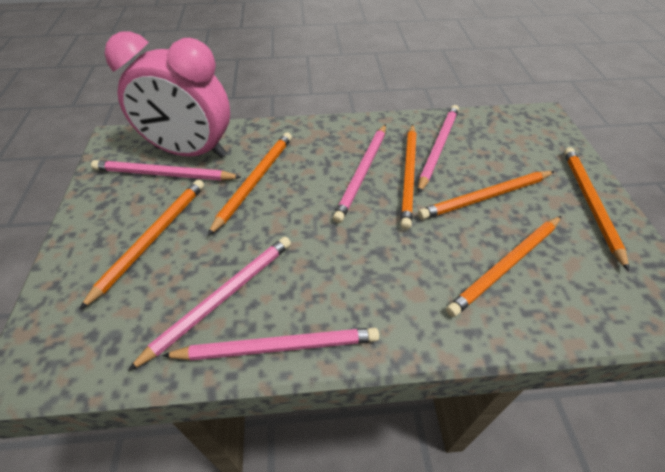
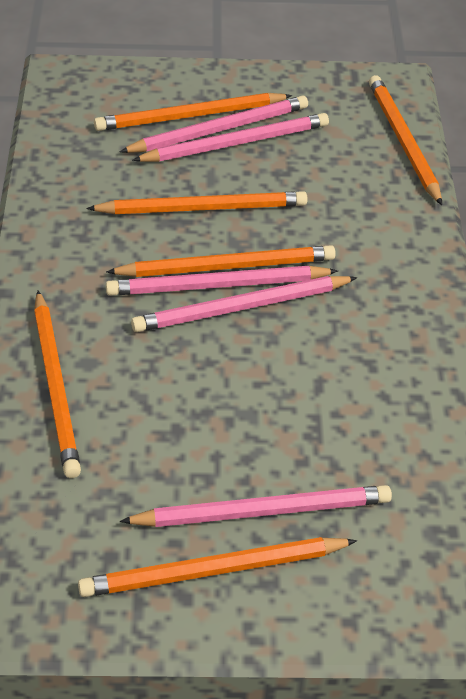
pink clock: 1 -> 0

